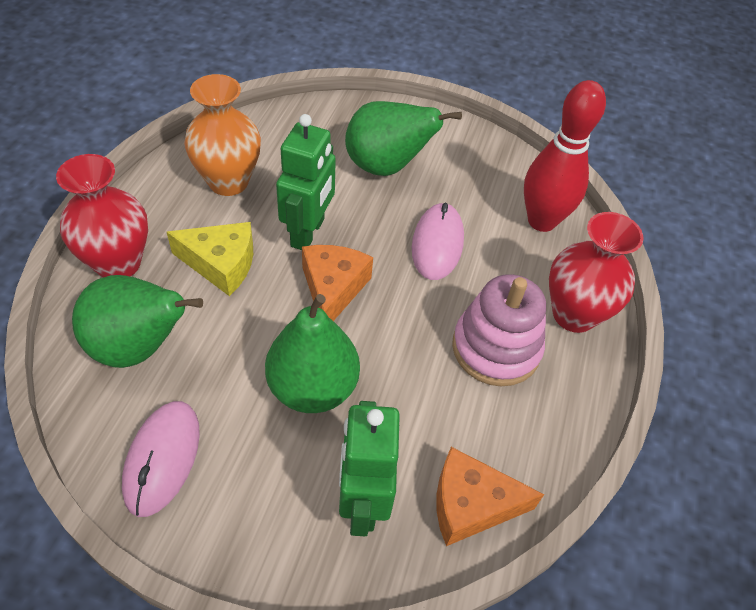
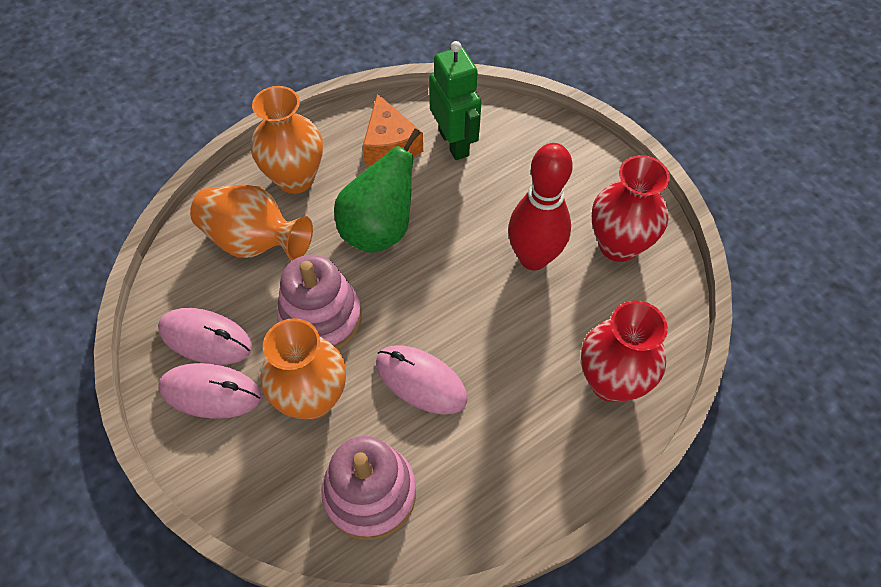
green pear: 3 -> 1
green robot: 2 -> 1
orange cheese: 2 -> 1
orange vase: 1 -> 3
pink mouse: 2 -> 3
pink stacking toy: 1 -> 2
yellow cheese: 1 -> 0

